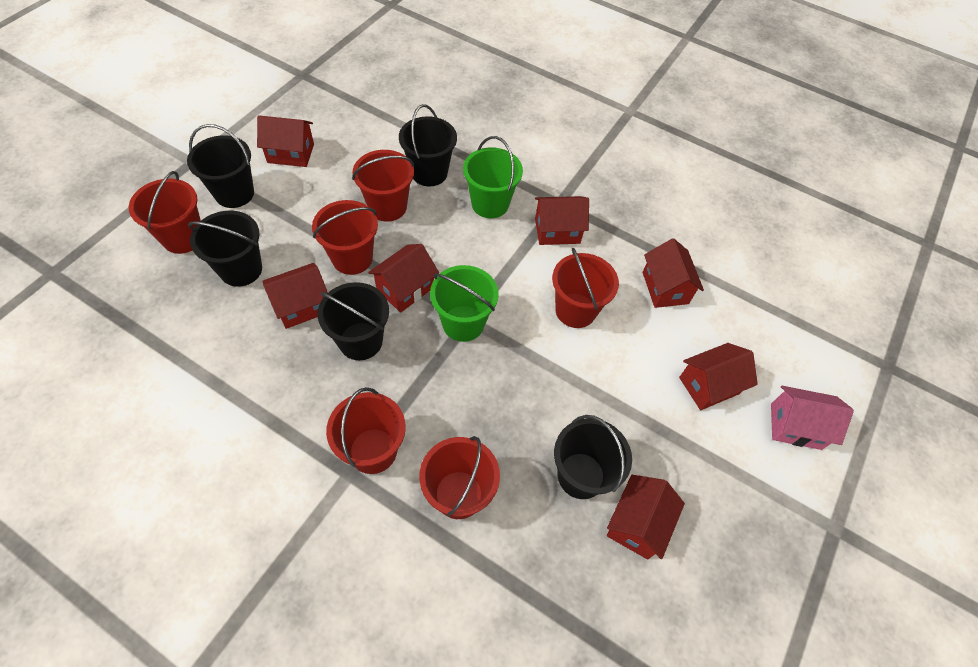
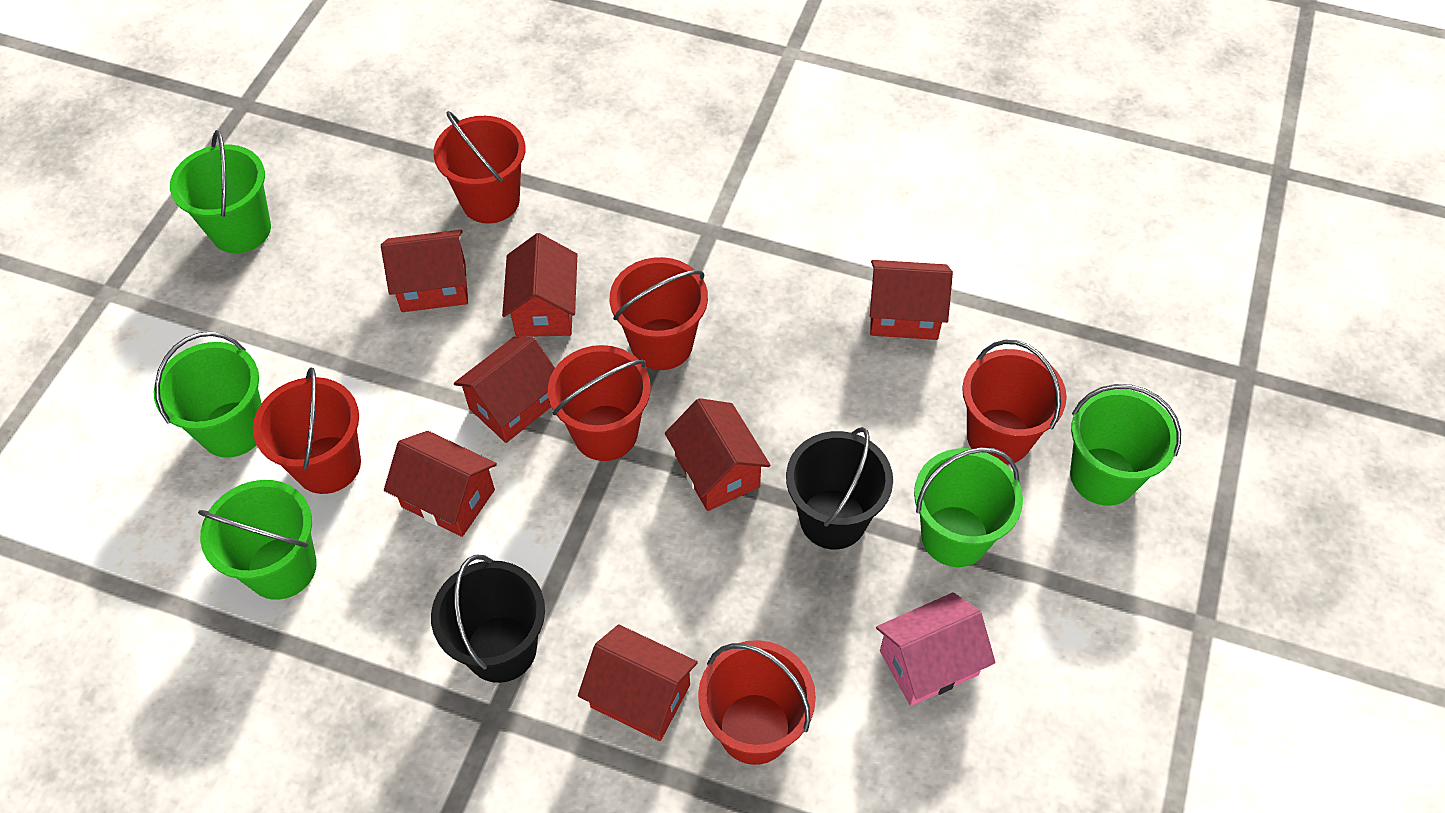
black bucket: 5 -> 2
green bucket: 2 -> 5

